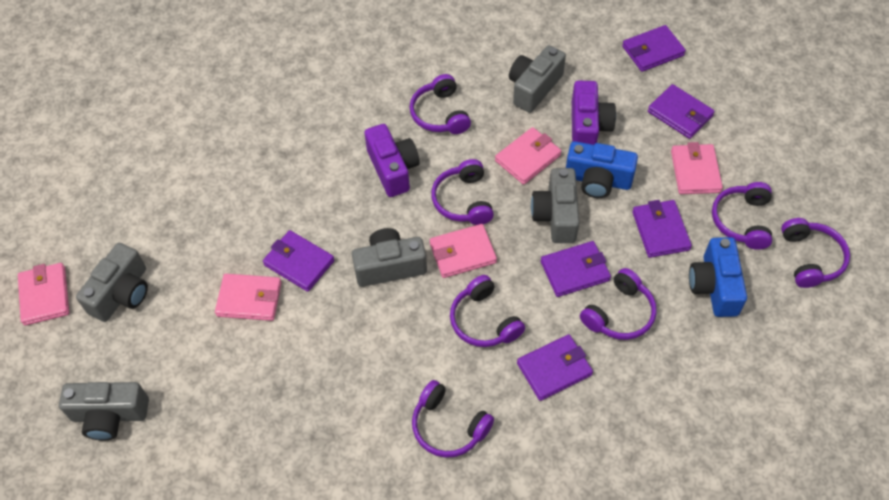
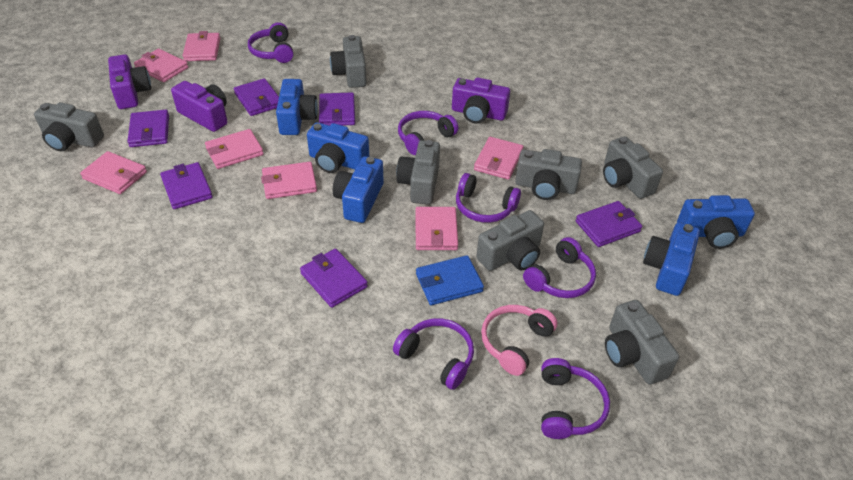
blue camera: 2 -> 5
blue wallet: 0 -> 1
grey camera: 5 -> 7
pink headphones: 0 -> 1
pink wallet: 5 -> 7
purple camera: 2 -> 3
purple headphones: 7 -> 6

